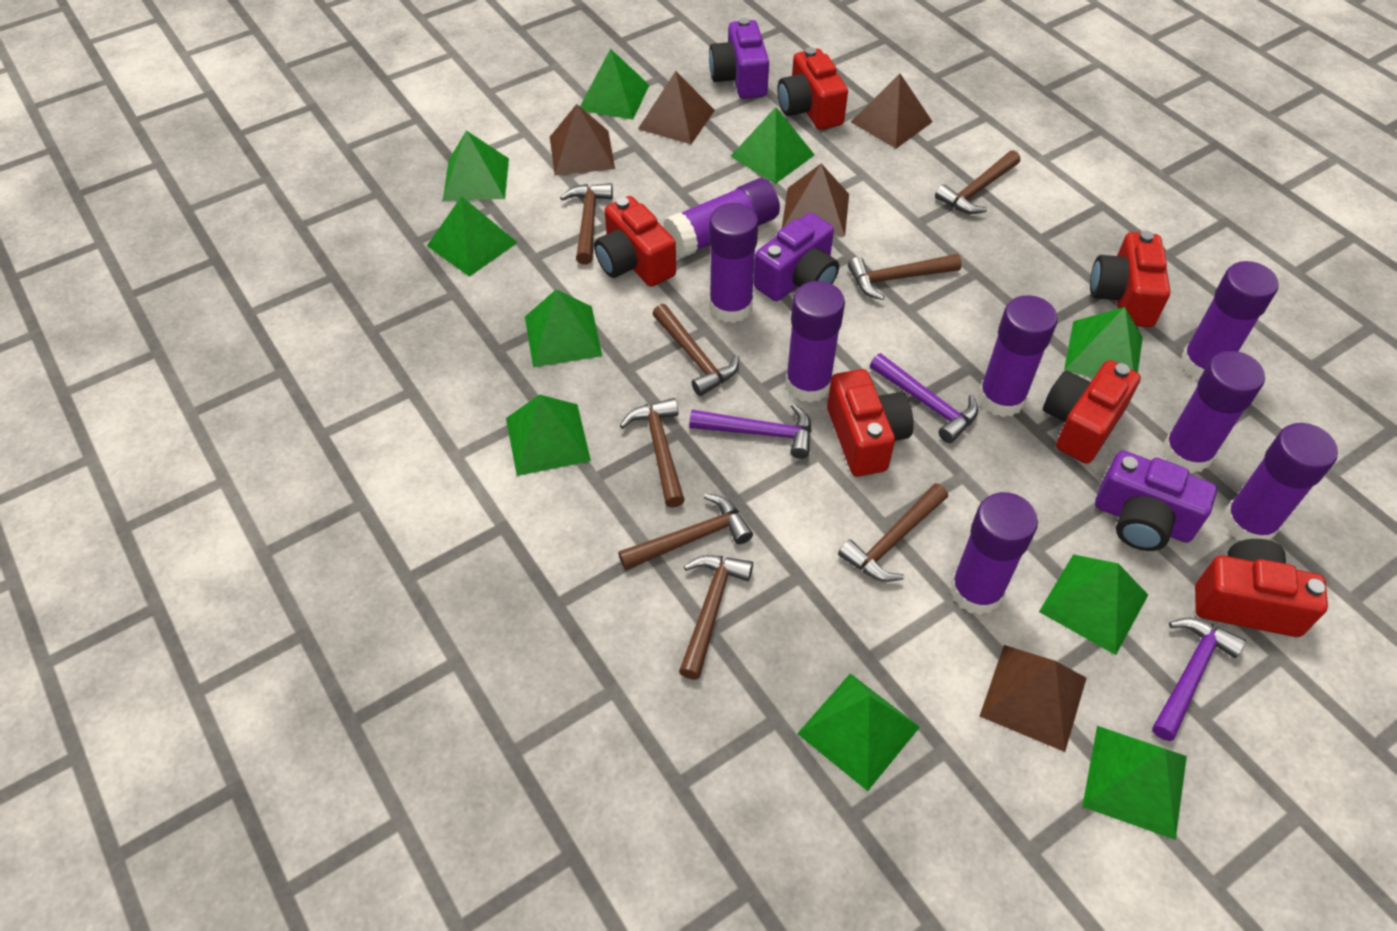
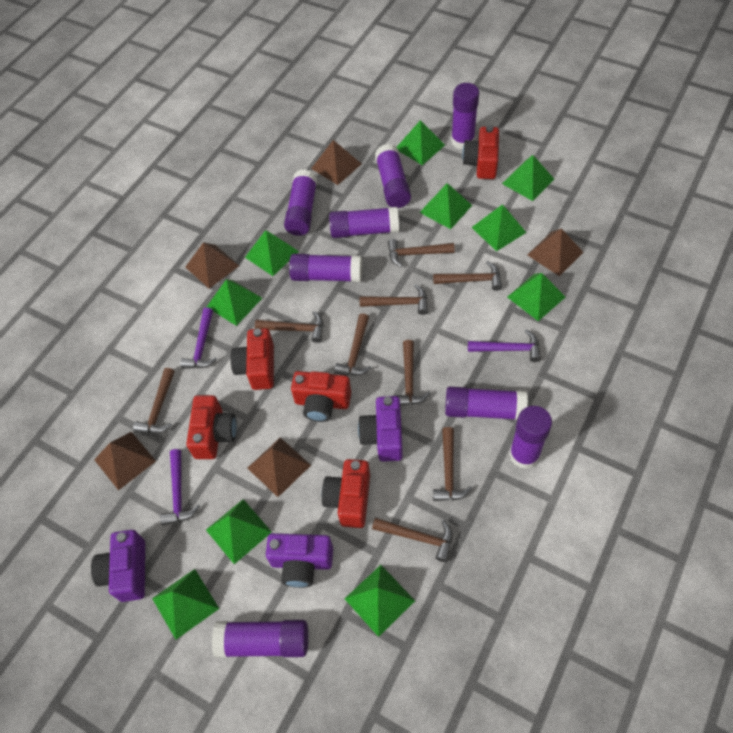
brown hammer: 8 -> 9
red camera: 6 -> 5

